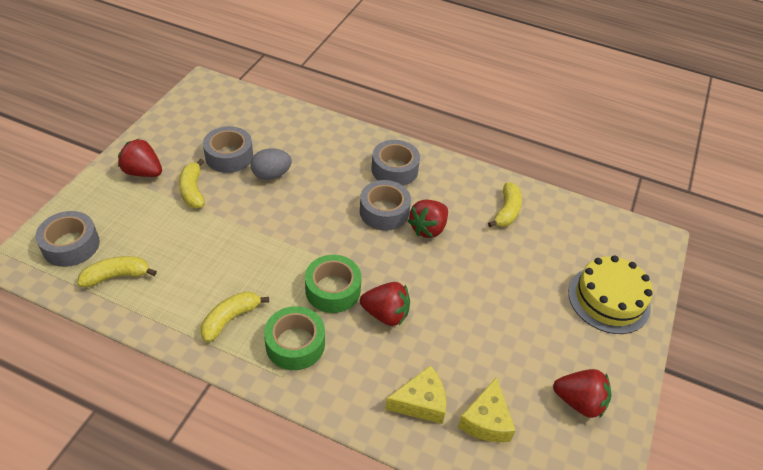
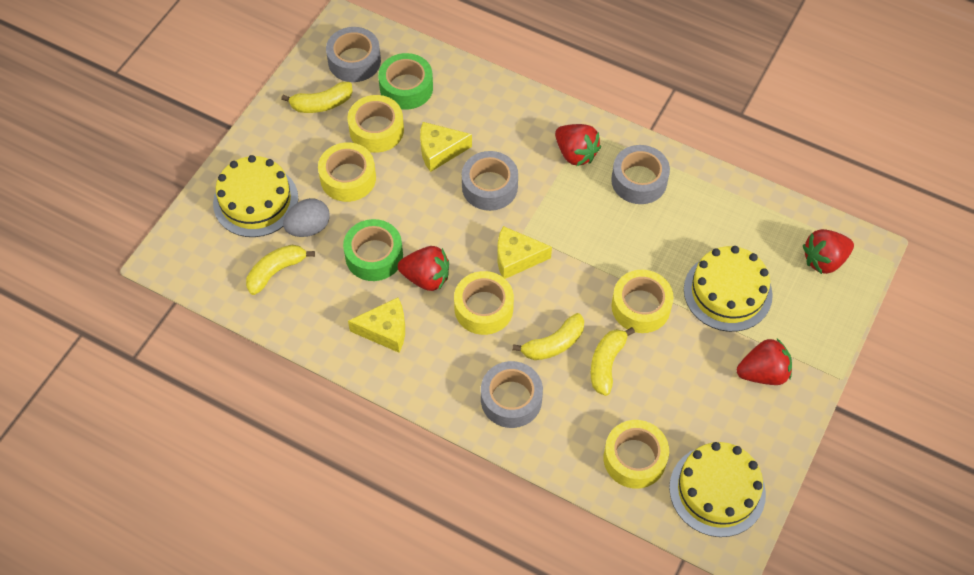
yellow cake: 1 -> 3
yellow cheese: 2 -> 3
yellow tape: 0 -> 5

